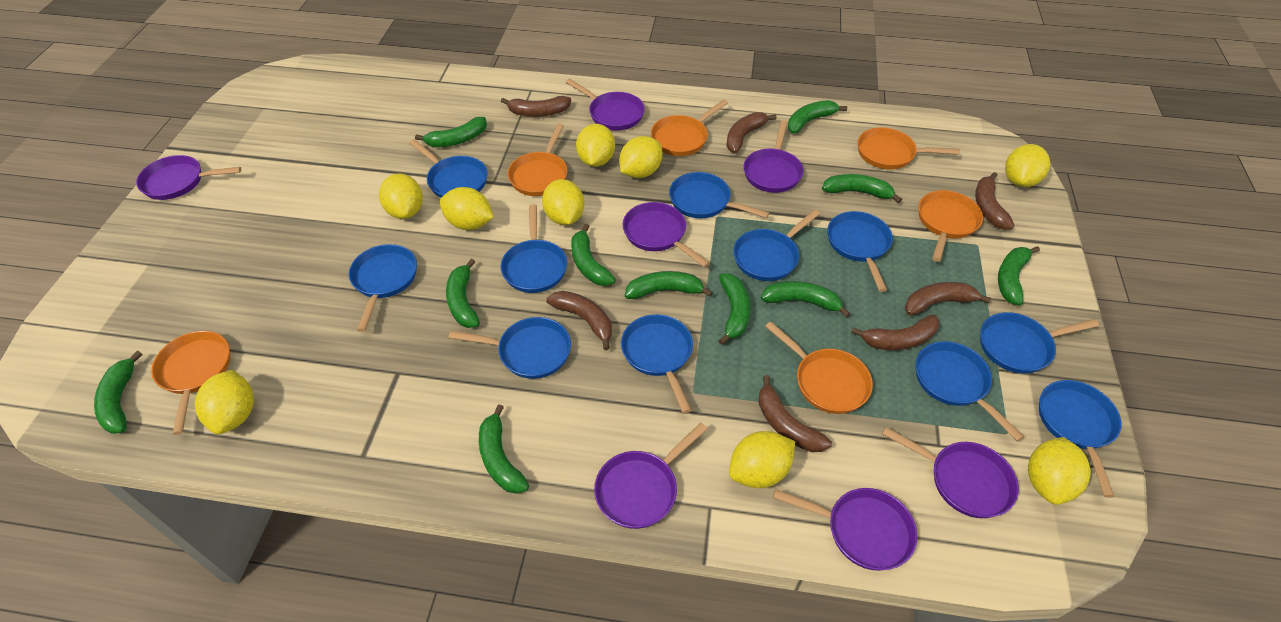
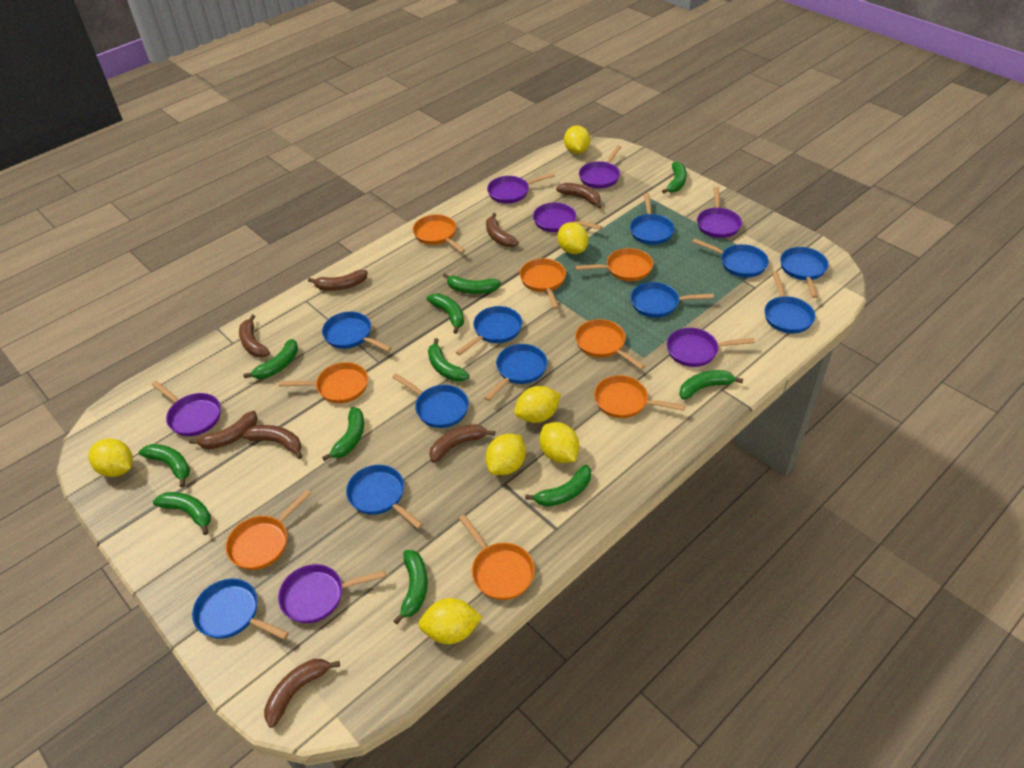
brown banana: 7 -> 8
orange pan: 6 -> 8
yellow lemon: 9 -> 7

